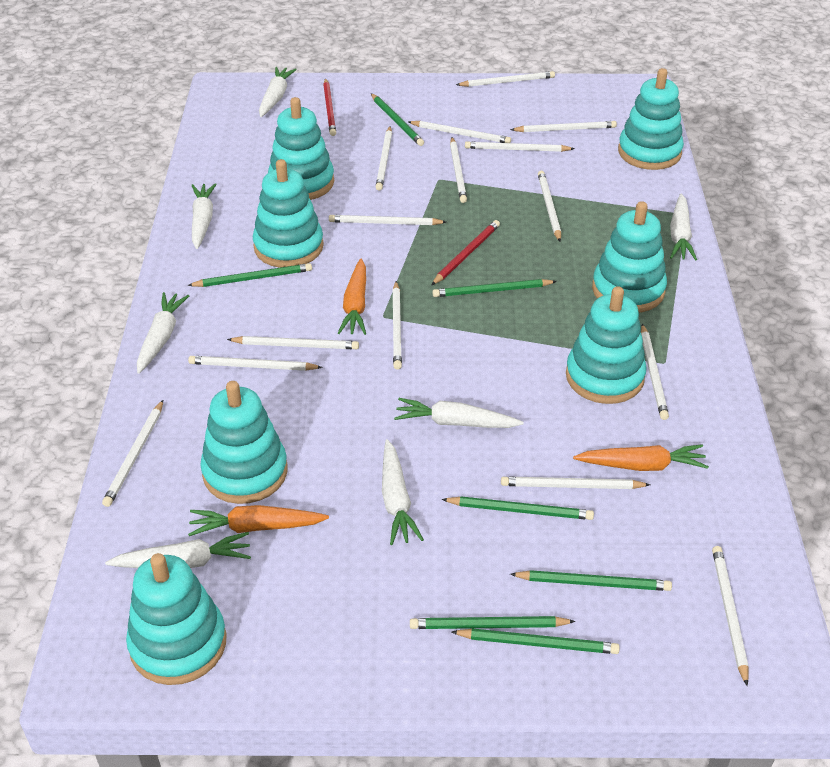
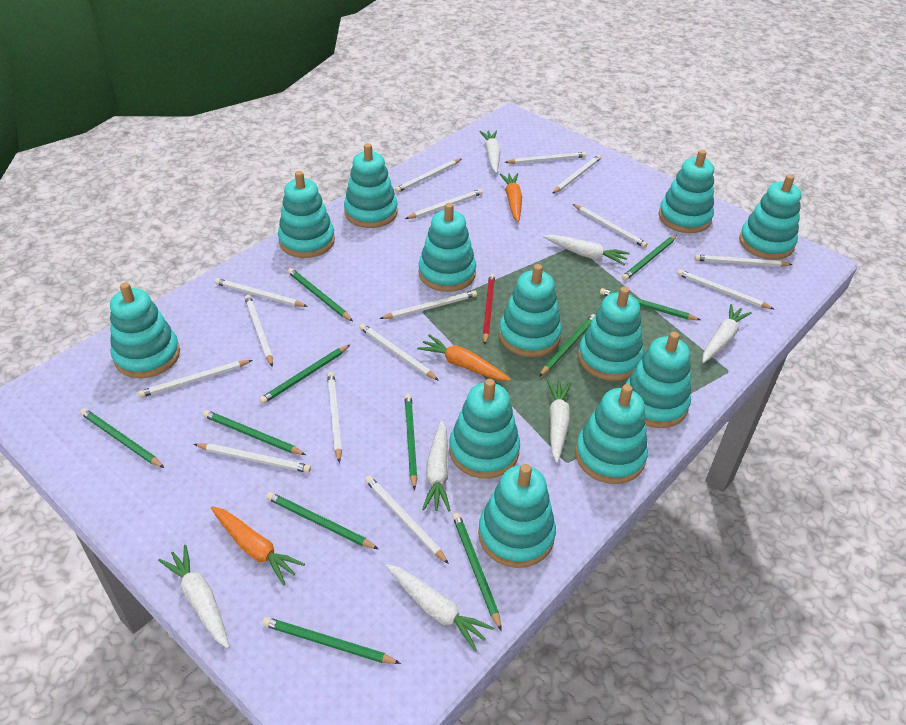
green pencil: 7 -> 11
red pencil: 2 -> 1
turquoise stacking toy: 7 -> 12

